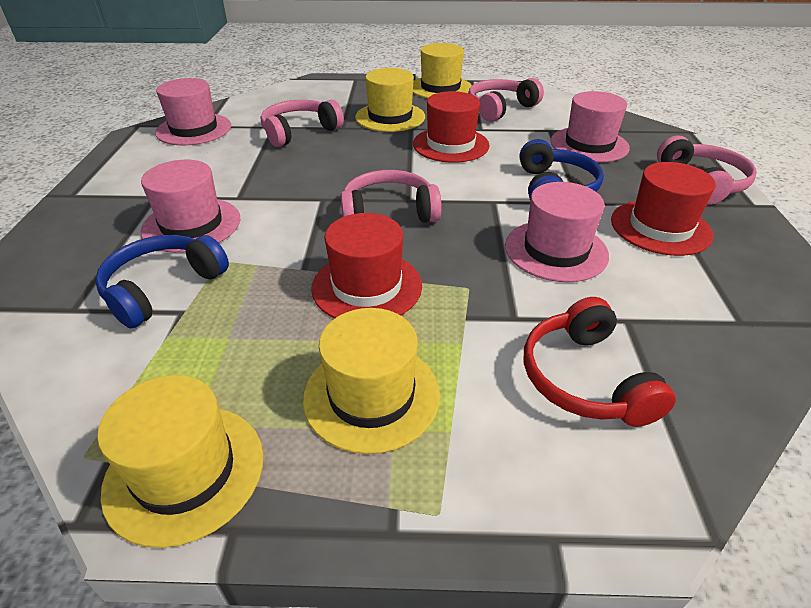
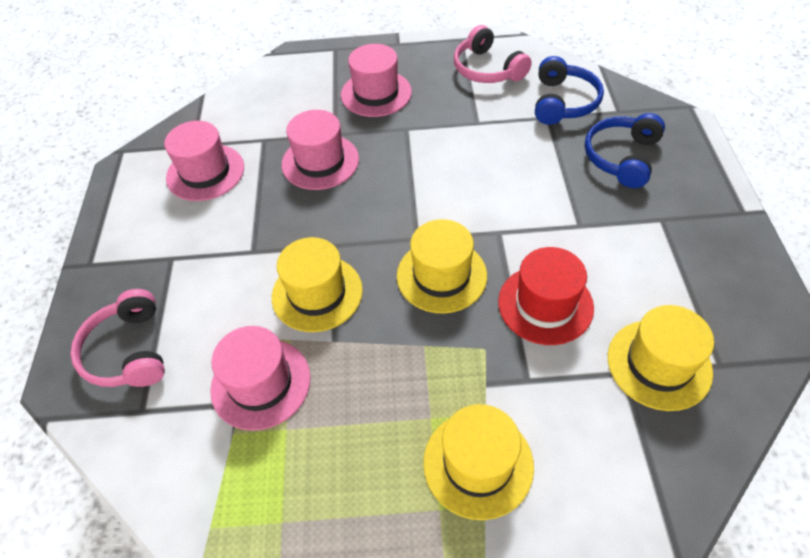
pink headphones: 4 -> 2
red hat: 3 -> 1
red headphones: 1 -> 0

